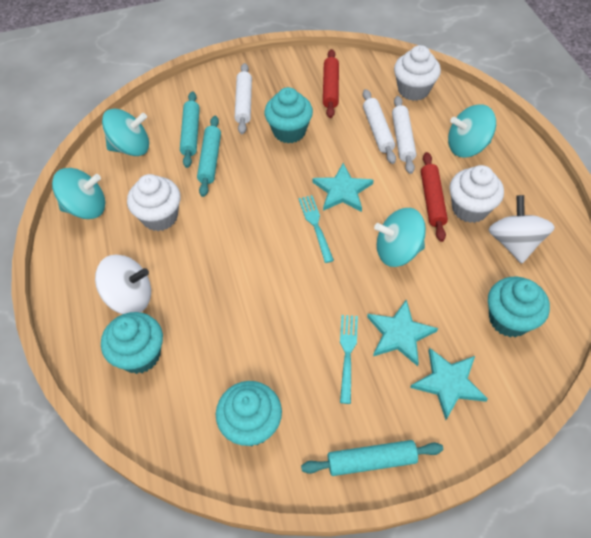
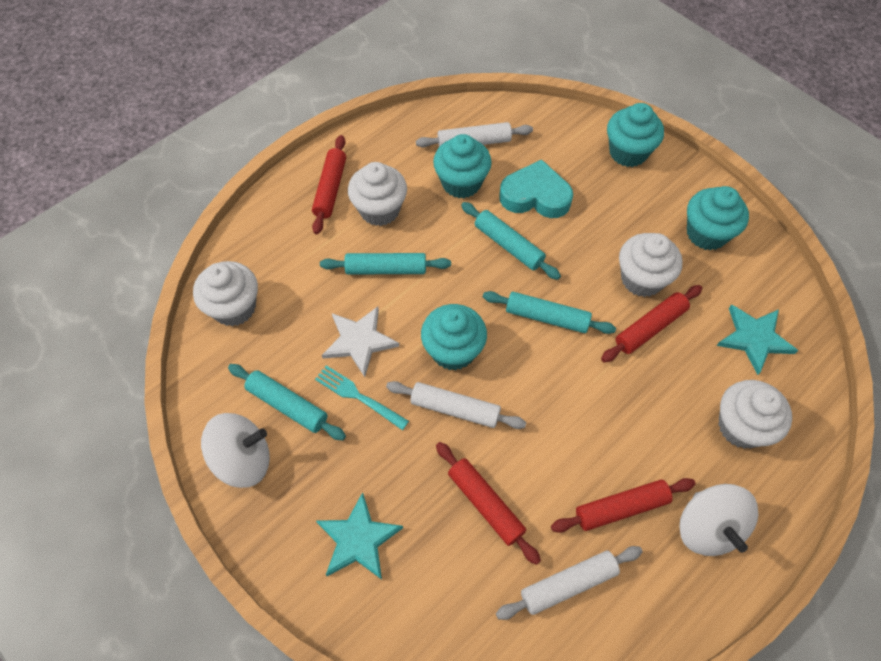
red rolling pin: 2 -> 4
turquoise fork: 2 -> 1
turquoise heart: 0 -> 1
turquoise rolling pin: 3 -> 4
turquoise spinning top: 4 -> 0
turquoise star: 3 -> 2
white cupcake: 3 -> 4
white star: 0 -> 1

